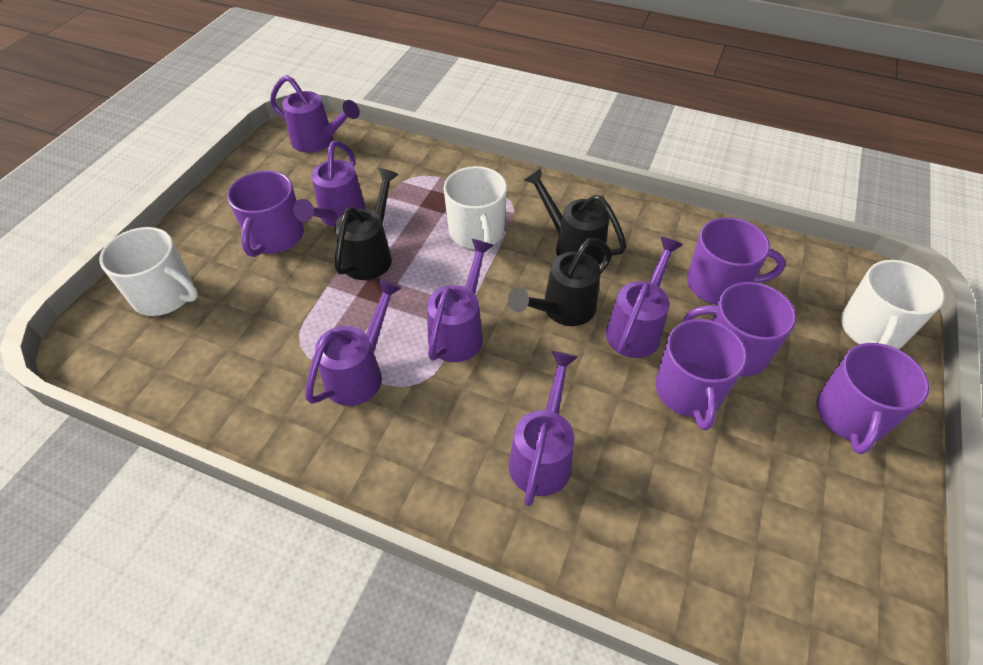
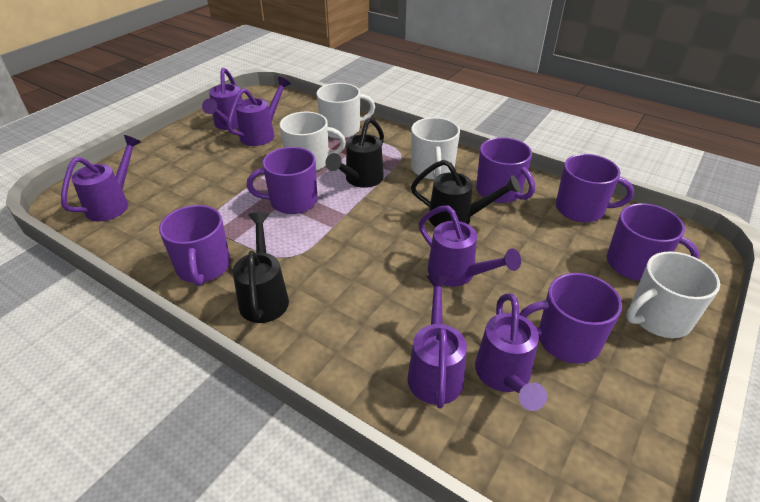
purple mug: 5 -> 6
white mug: 3 -> 4

